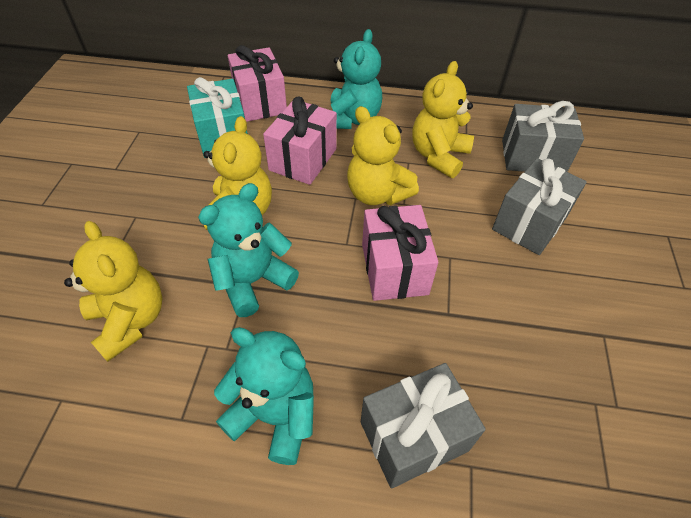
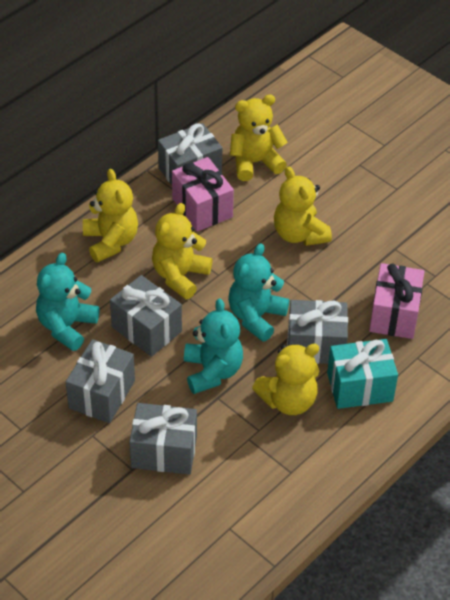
grey gift: 3 -> 5
pink gift: 3 -> 2
yellow teddy bear: 4 -> 5

